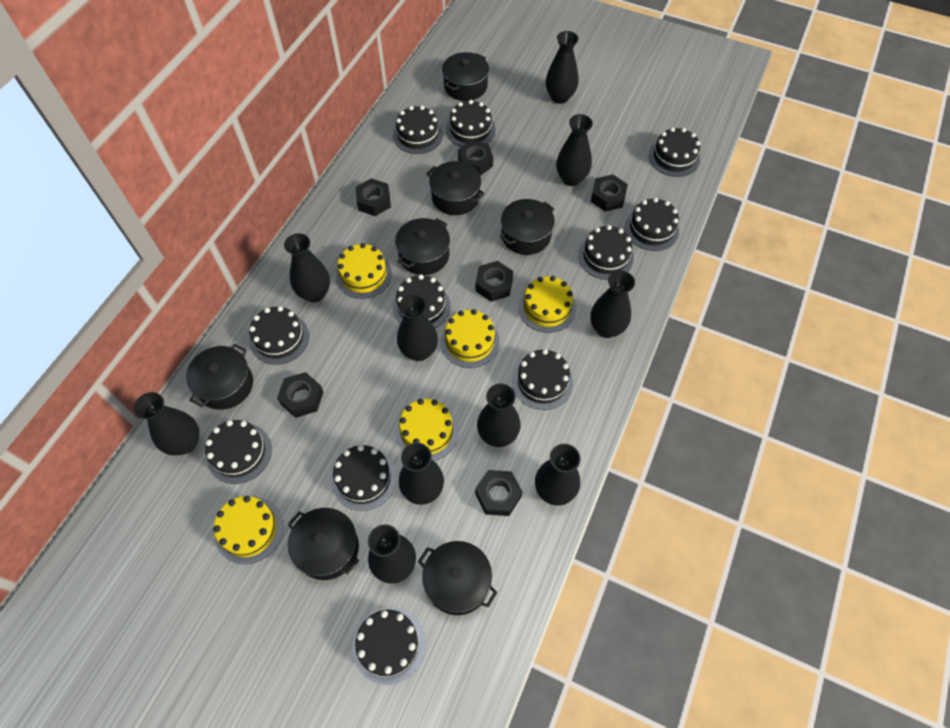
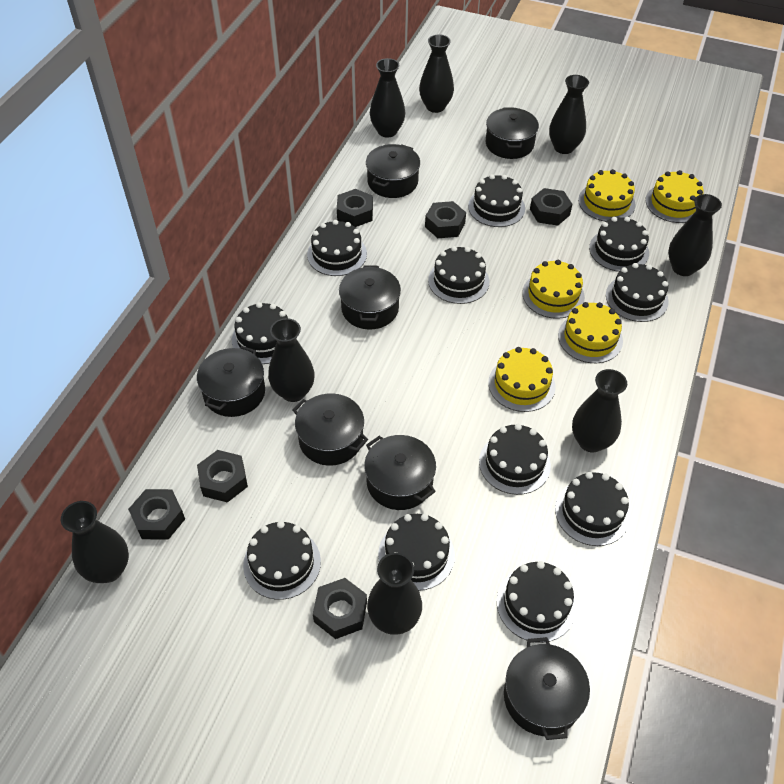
black vase: 10 -> 8

